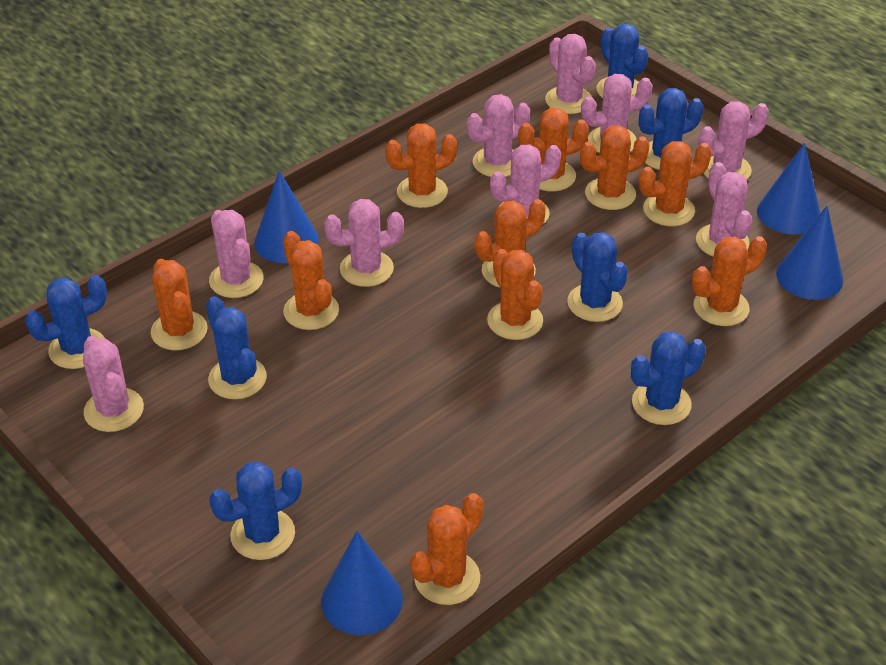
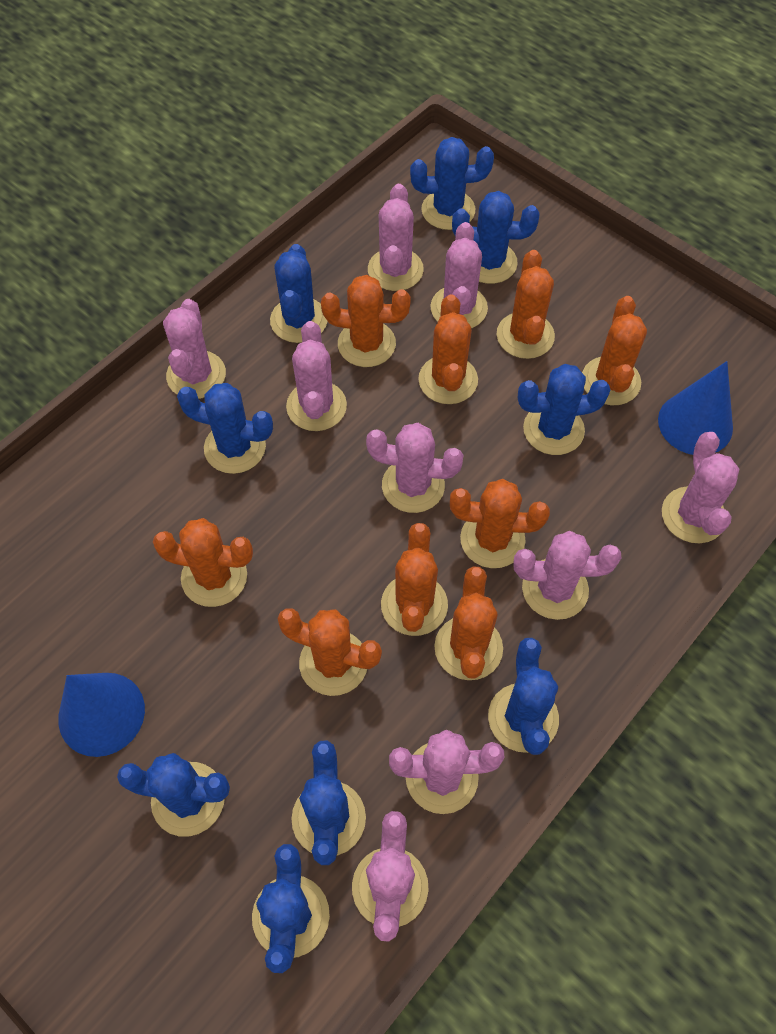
blue cactus: 7 -> 9
blue cone: 4 -> 2
orange cactus: 10 -> 9

